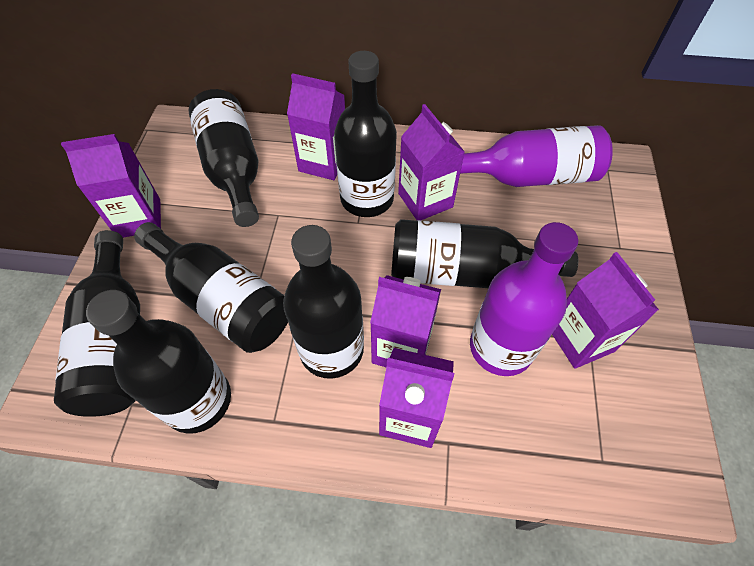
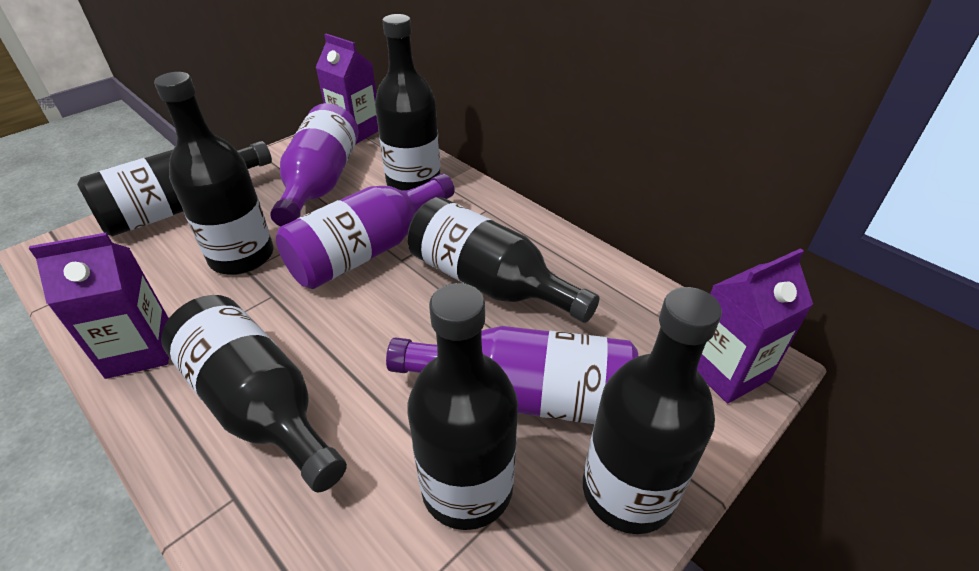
purple bottle: 2 -> 3
purple carton: 6 -> 3

